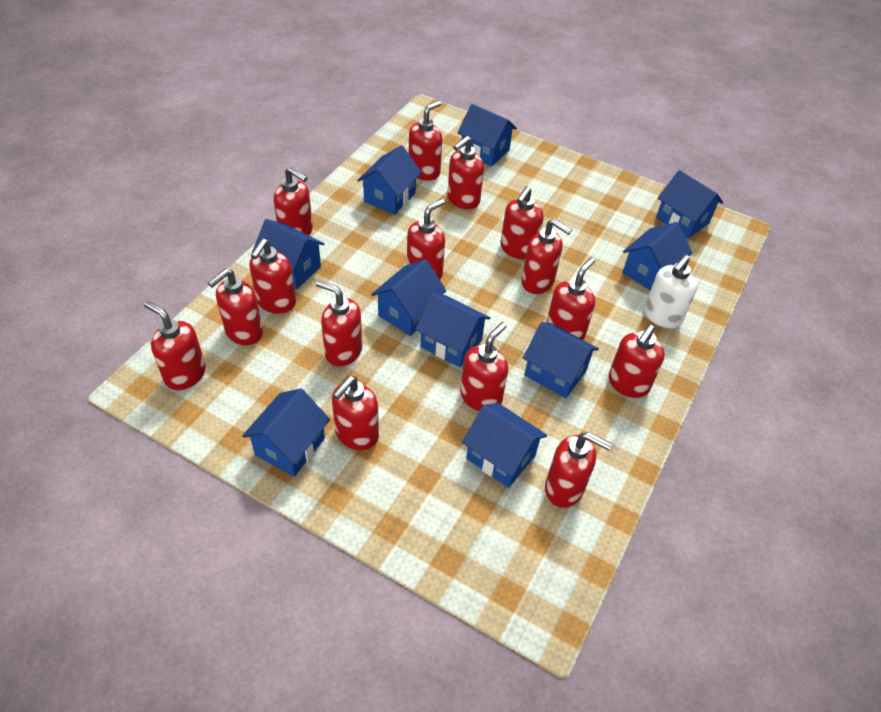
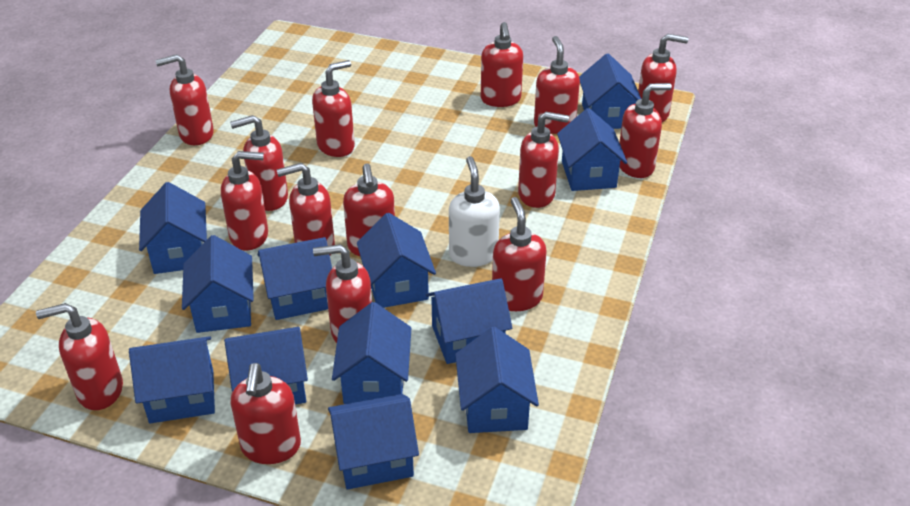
blue house: 10 -> 12

